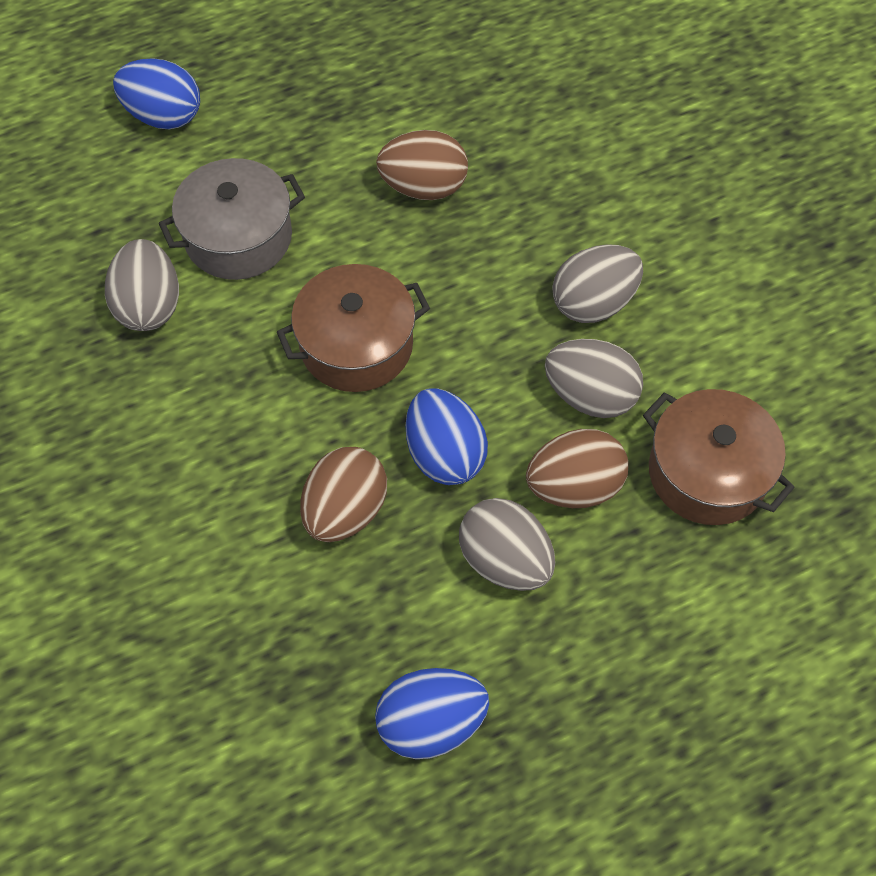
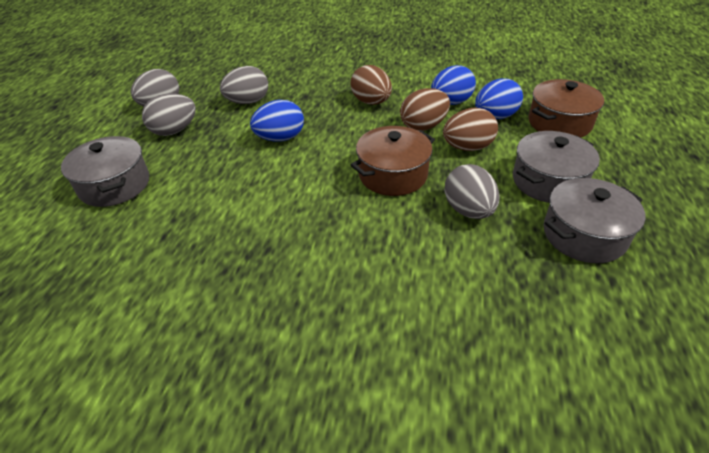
grey pot: 1 -> 3

